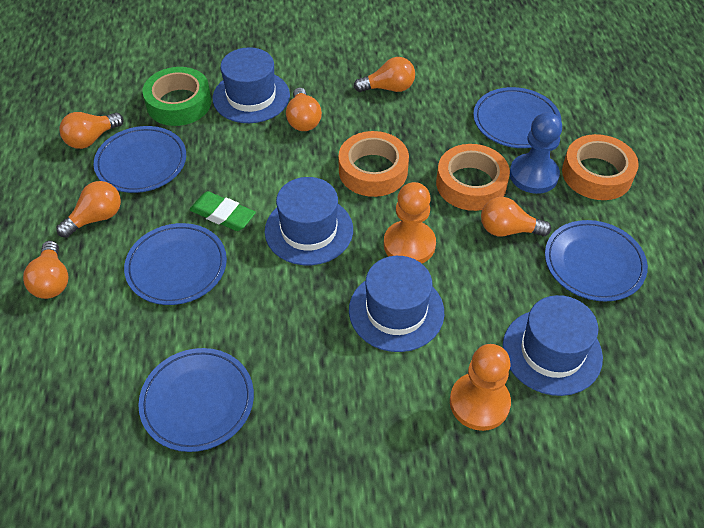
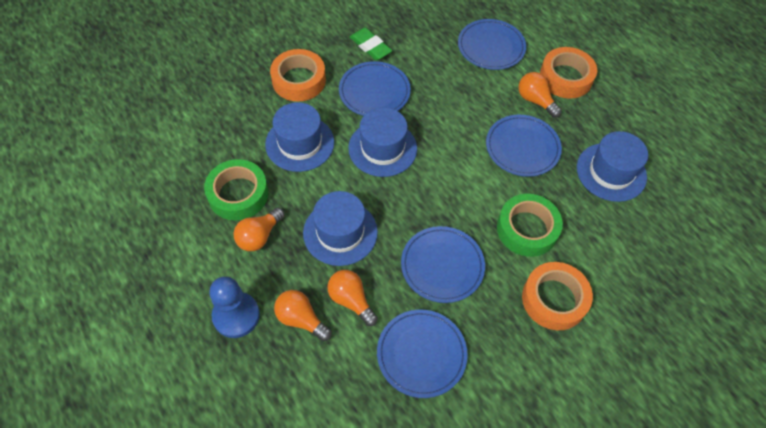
green tape: 1 -> 2
orange light bulb: 6 -> 4
orange pawn: 2 -> 0

